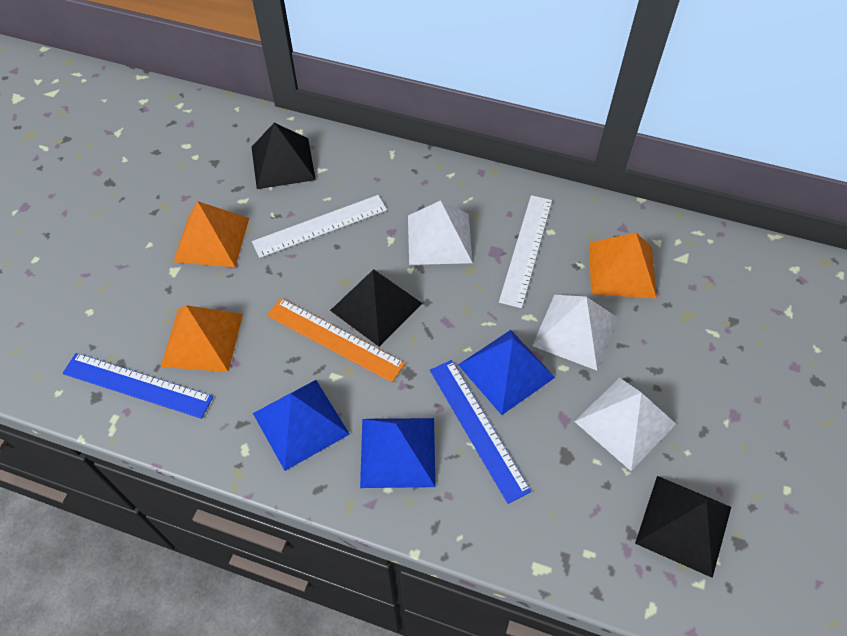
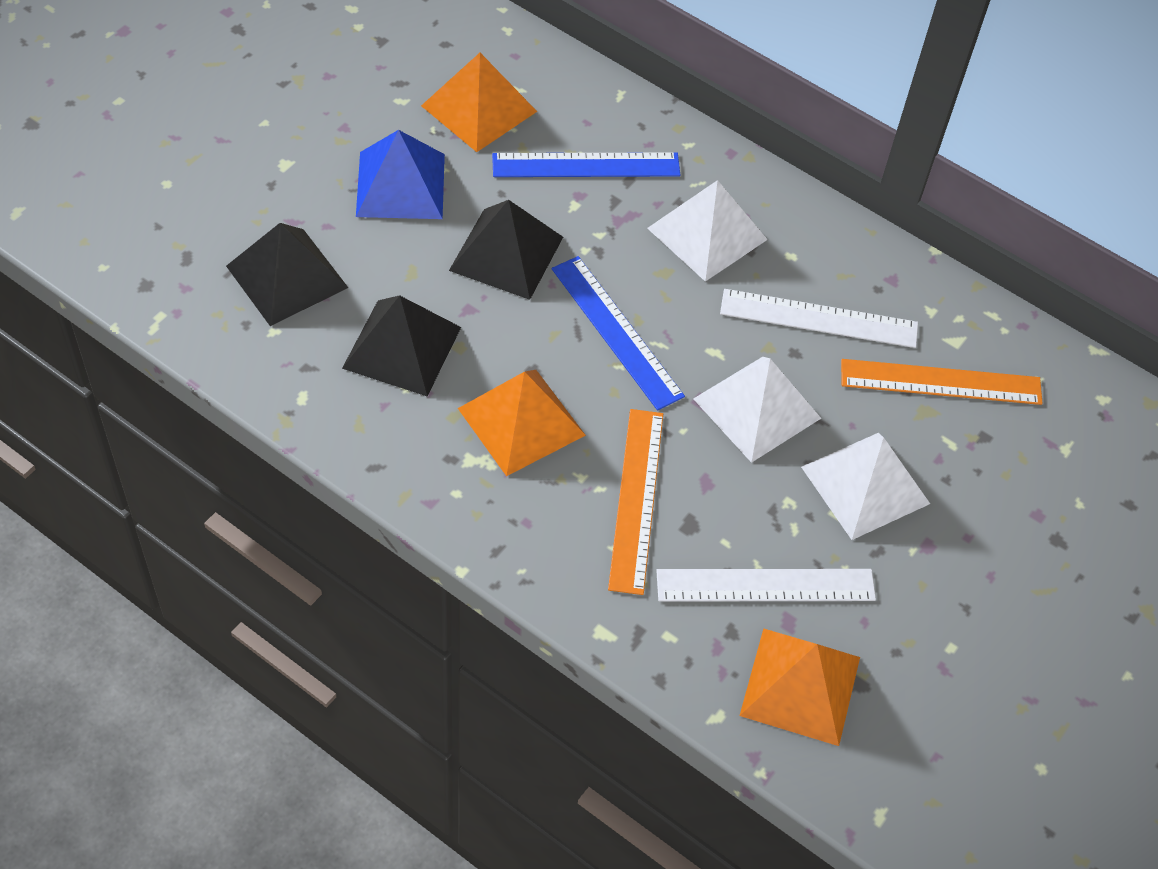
blue pyramid: 3 -> 1
orange ruler: 1 -> 2

